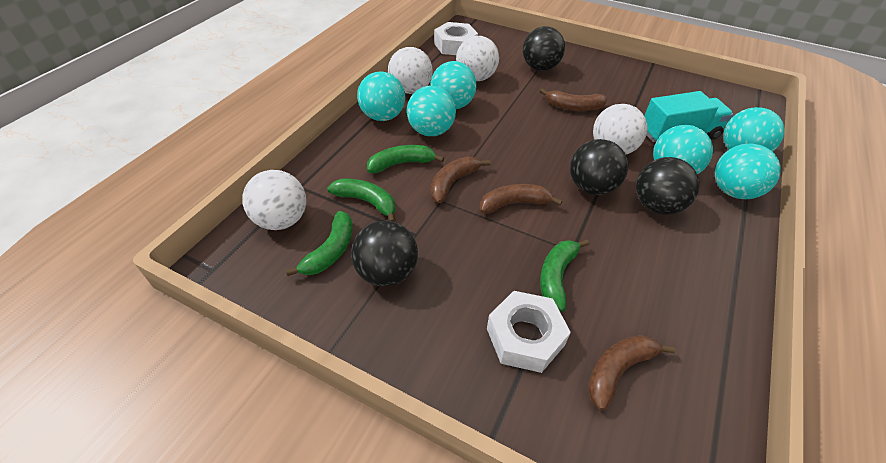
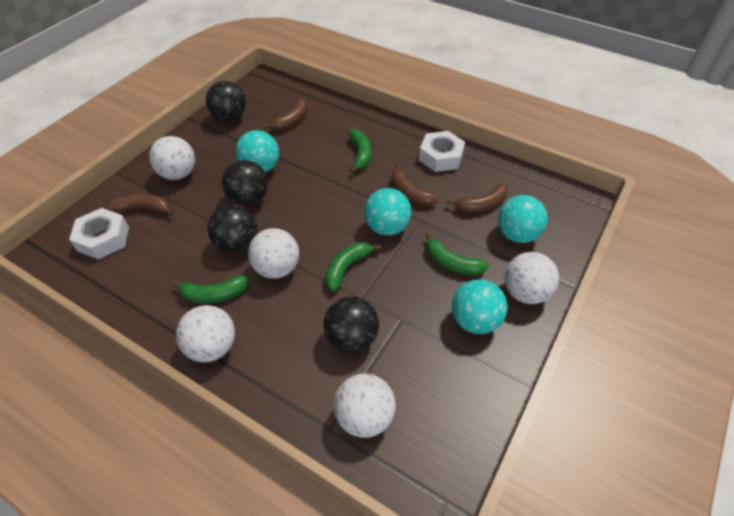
turquoise ball: 6 -> 4
turquoise truck: 1 -> 0
white ball: 4 -> 5

